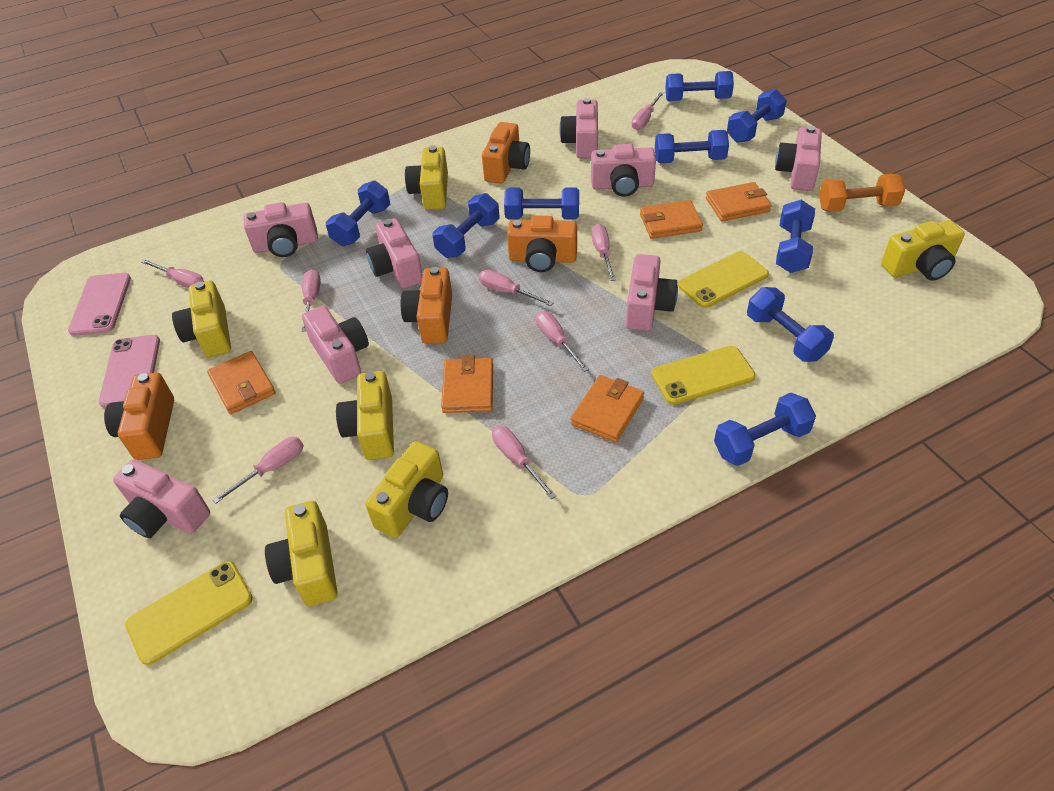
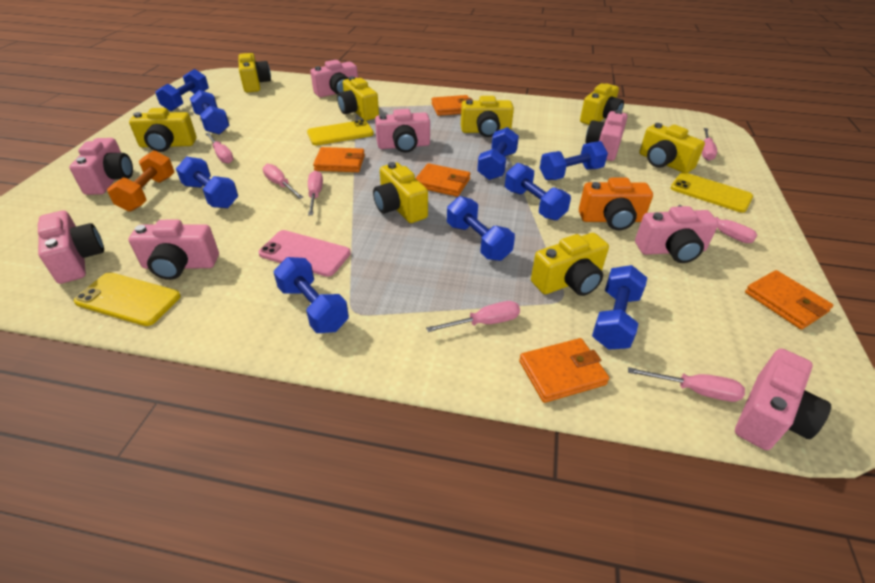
orange camera: 4 -> 1
pink phone: 2 -> 1
pink screwdriver: 8 -> 7
yellow camera: 6 -> 8

